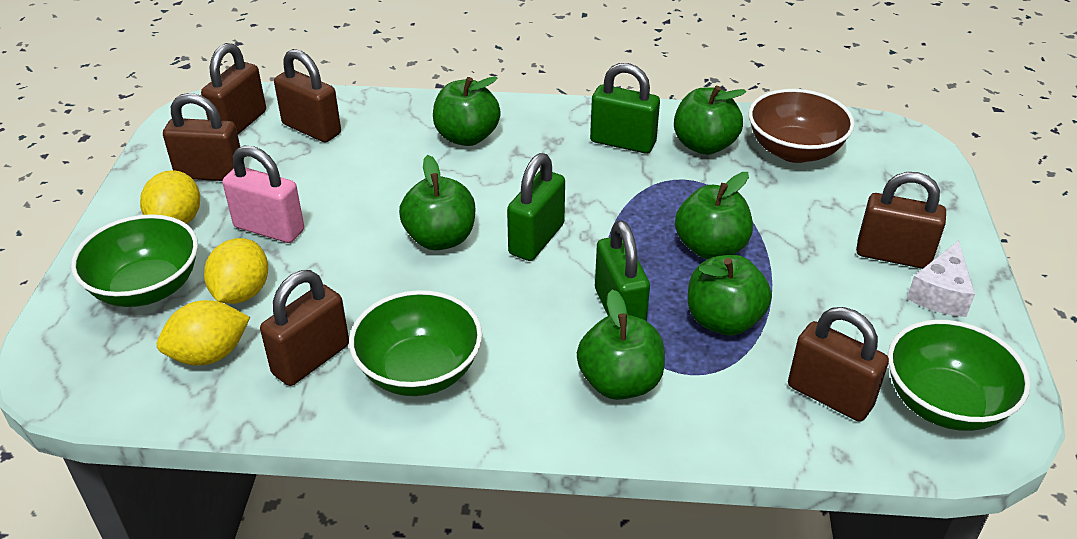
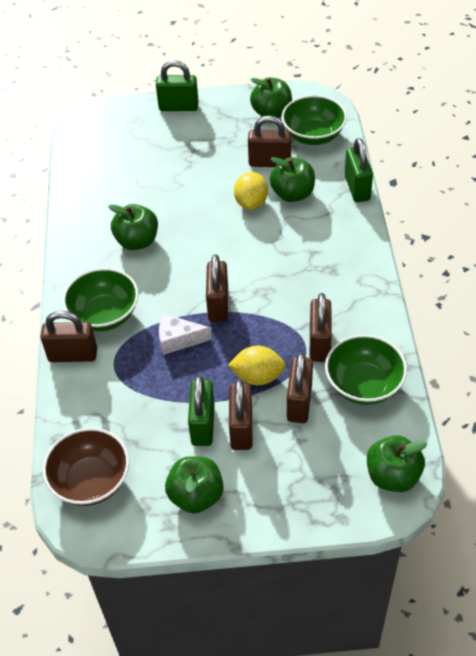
green apple: 6 -> 5
pink padlock: 1 -> 0
yellow lemon: 3 -> 2

